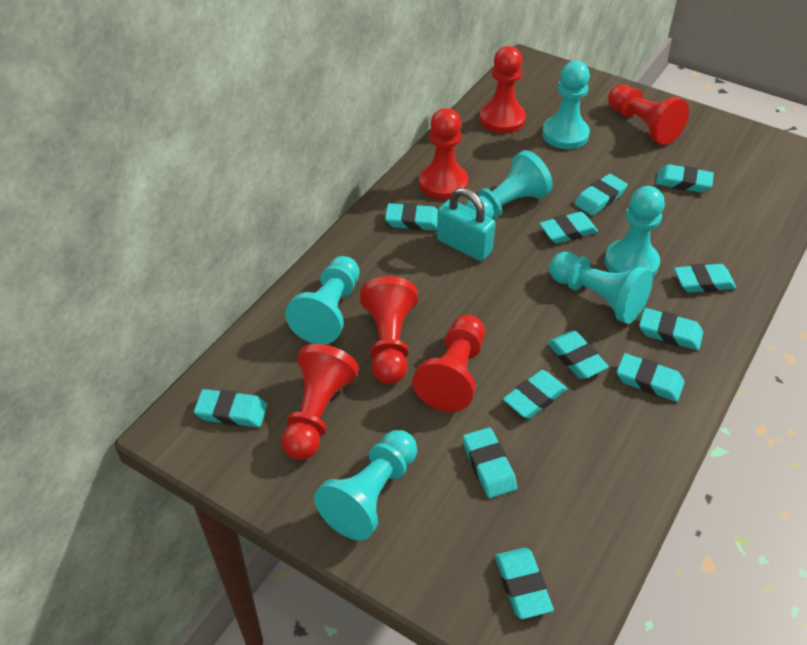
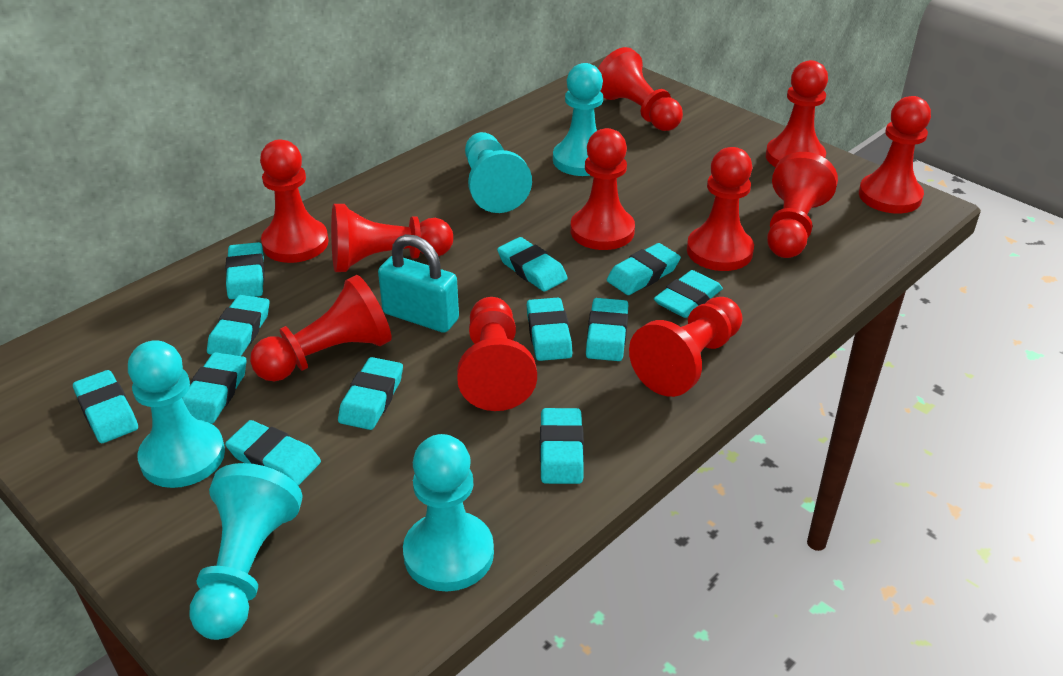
red pawn: 6 -> 11
turquoise pawn: 6 -> 5

